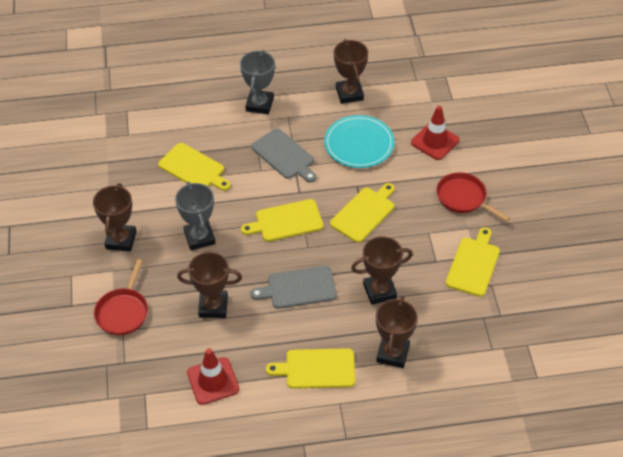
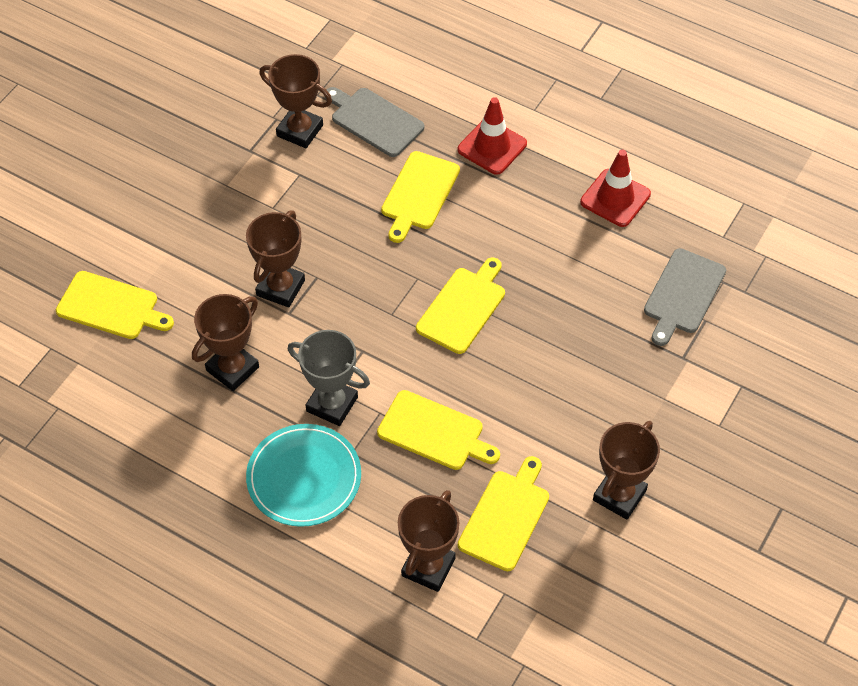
grey trophy: 2 -> 1
red pan: 2 -> 0

